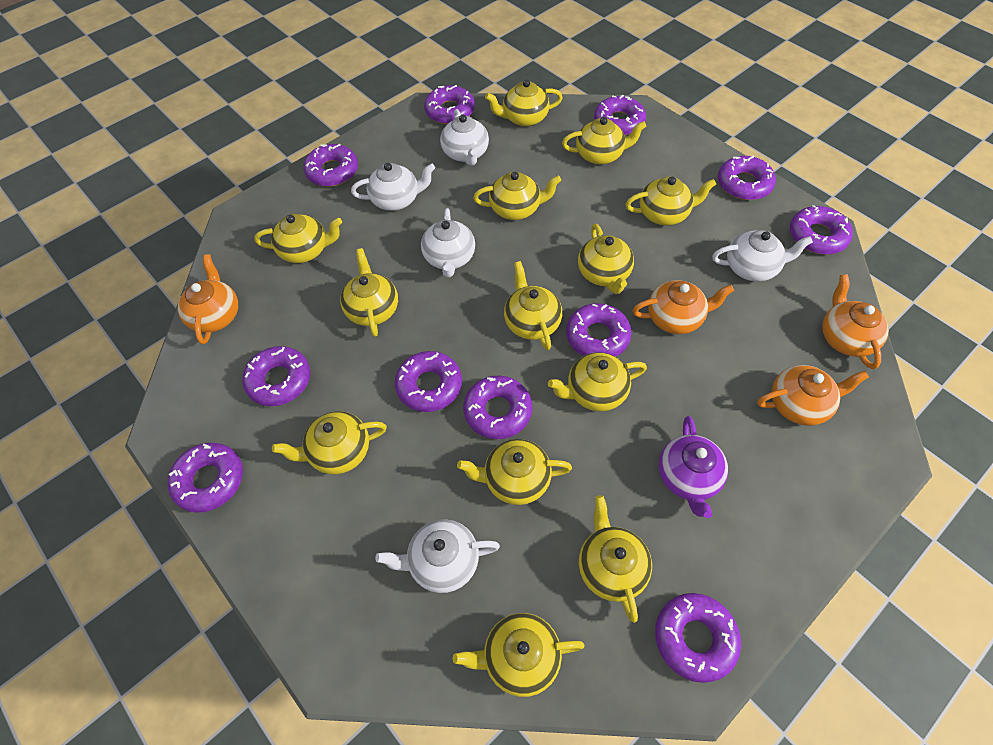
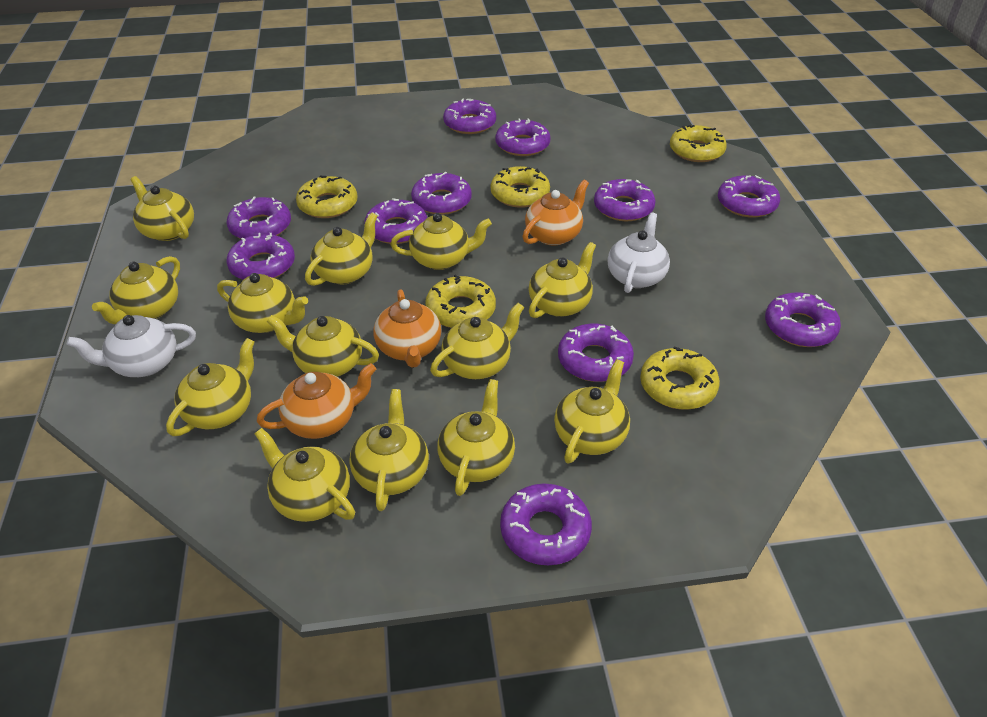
orange teapot: 4 -> 3
purple teapot: 1 -> 0
white teapot: 5 -> 2
yellow donut: 0 -> 5

